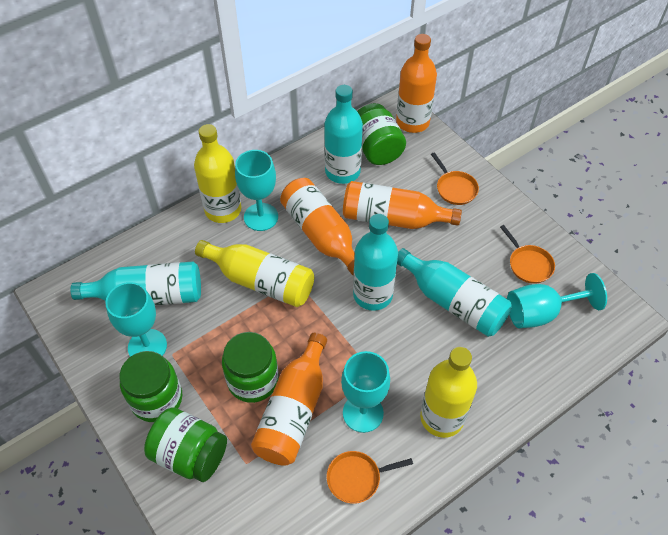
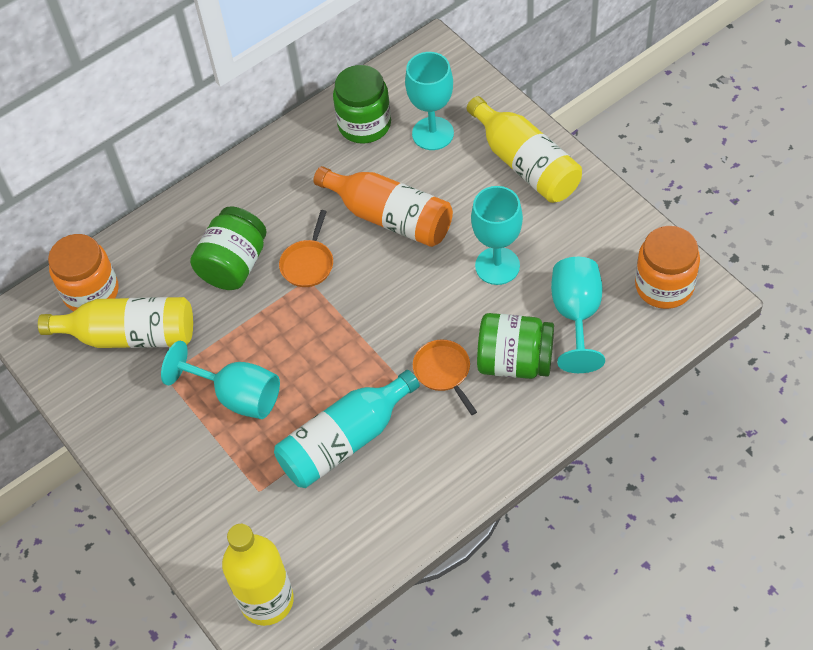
green jar: 4 -> 3
orange bottle: 4 -> 1
orange jar: 0 -> 2
orange pan: 3 -> 2
turquoise bottle: 4 -> 1

